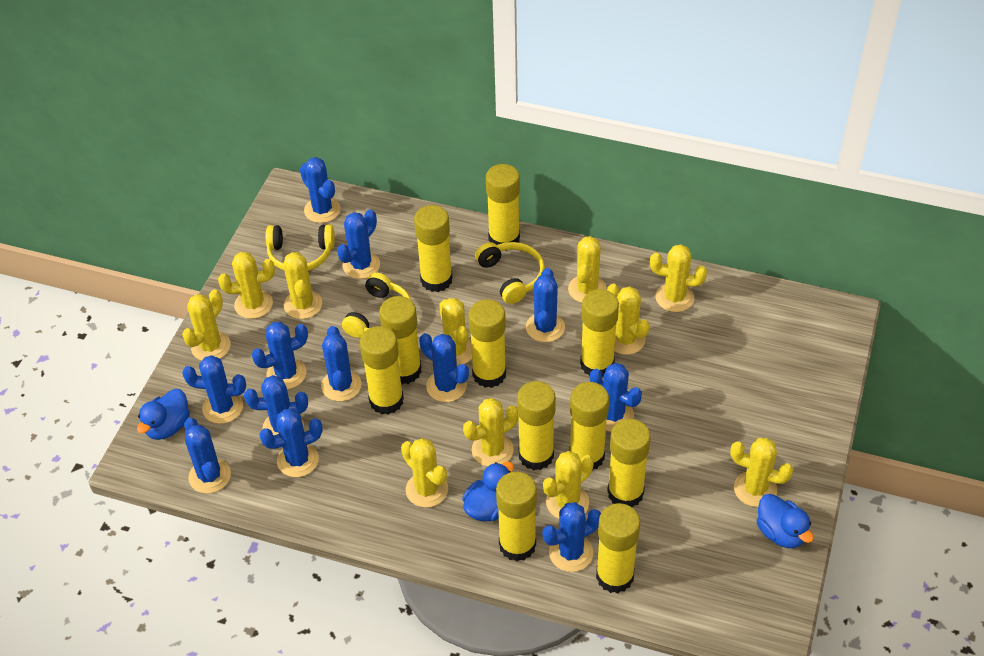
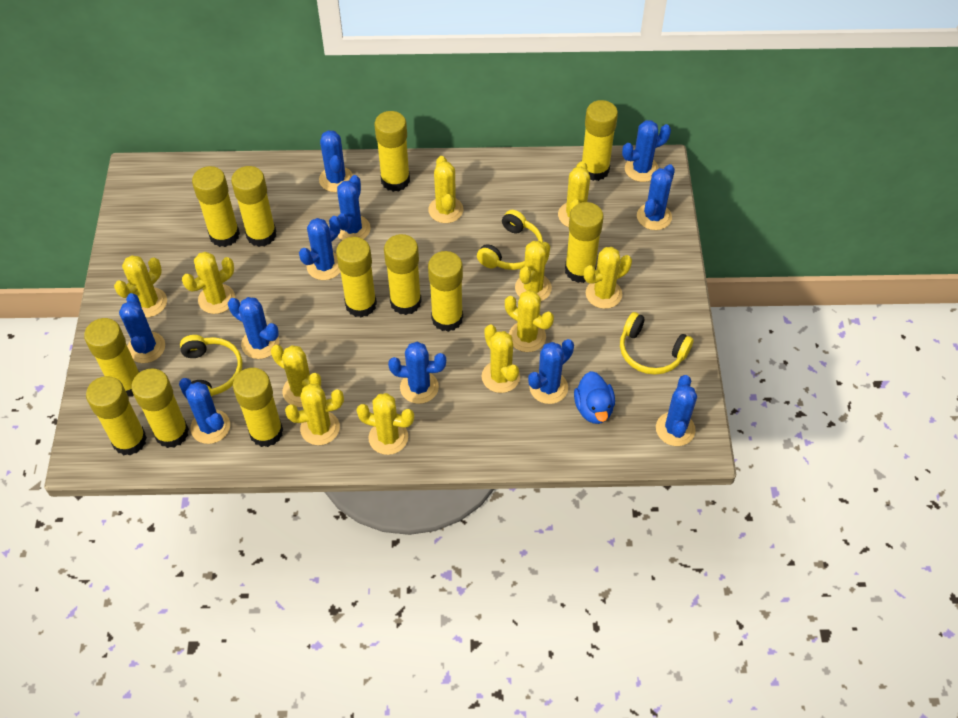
blue cactus: 12 -> 11
blue duck: 3 -> 1
yellow glue stick: 11 -> 12

